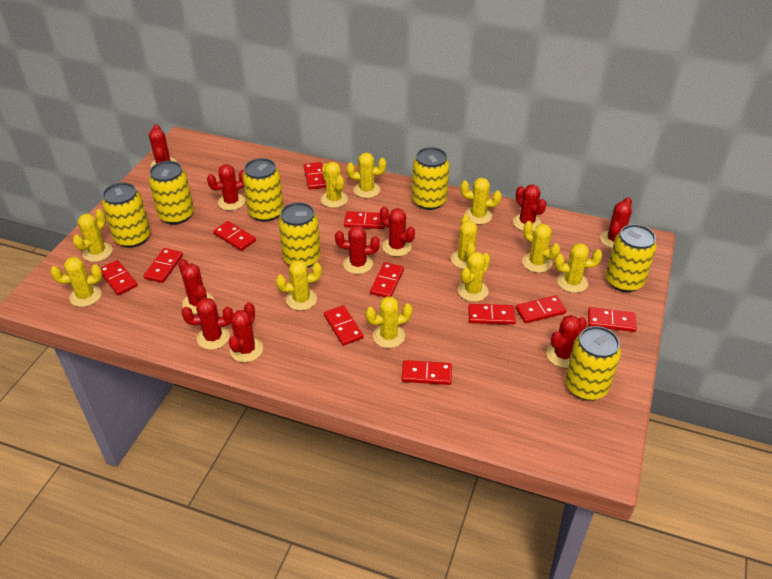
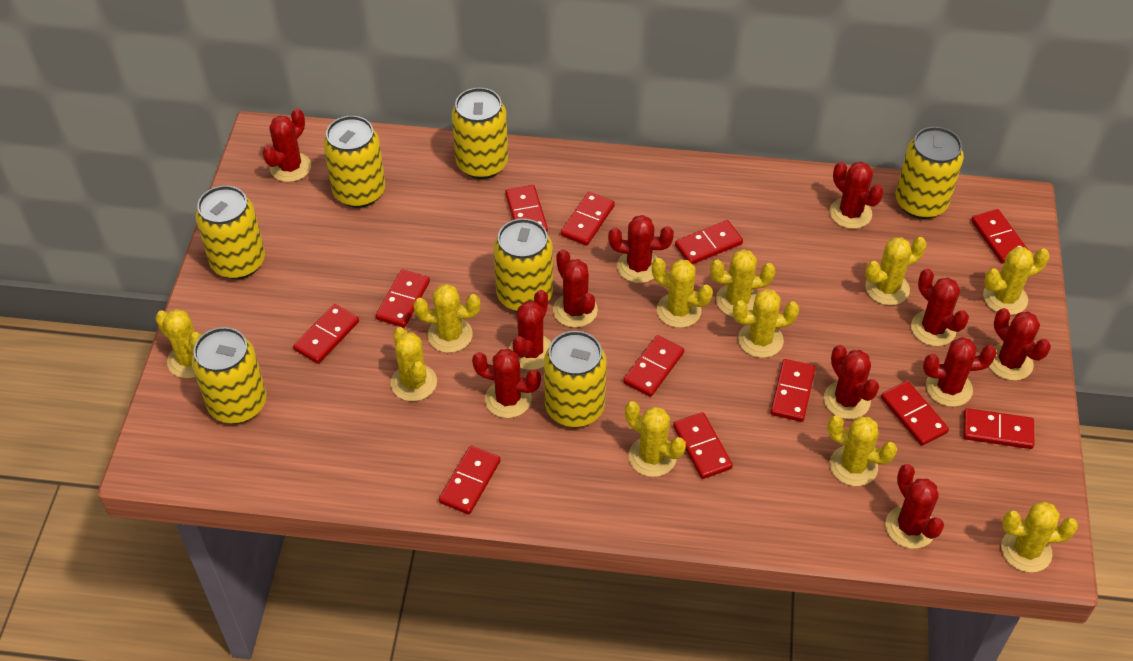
red cactus: 10 -> 11
red domino: 11 -> 12

